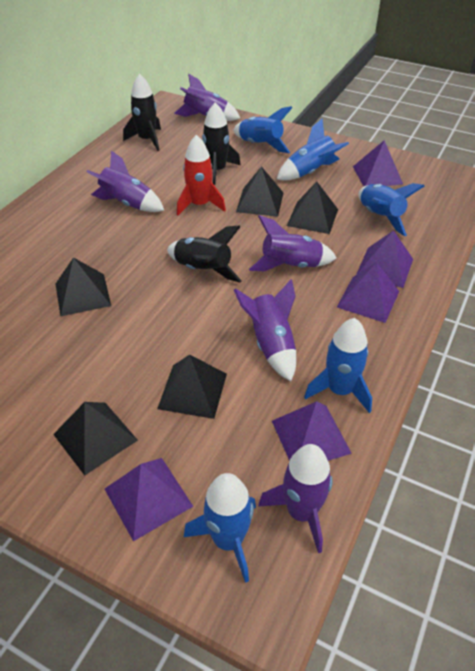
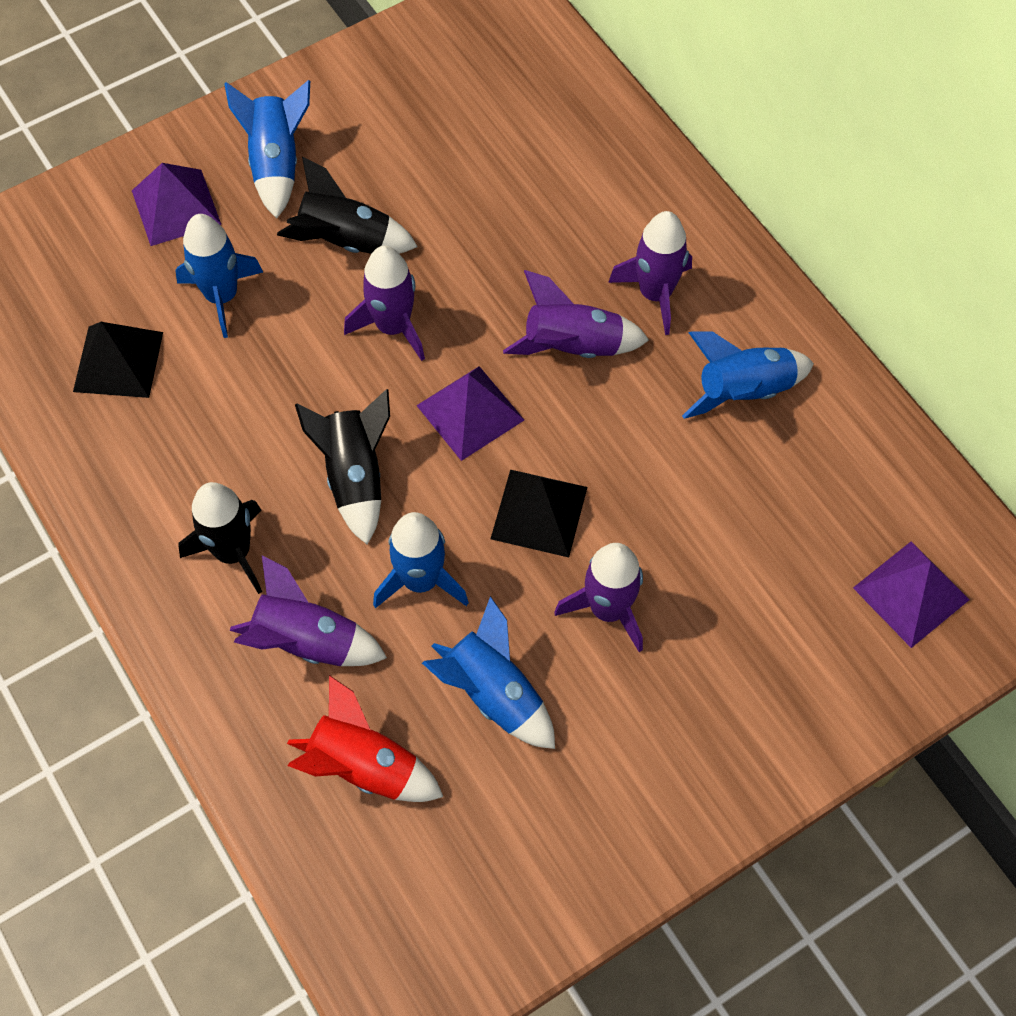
black pyramid: 5 -> 2
purple pyramid: 5 -> 3

